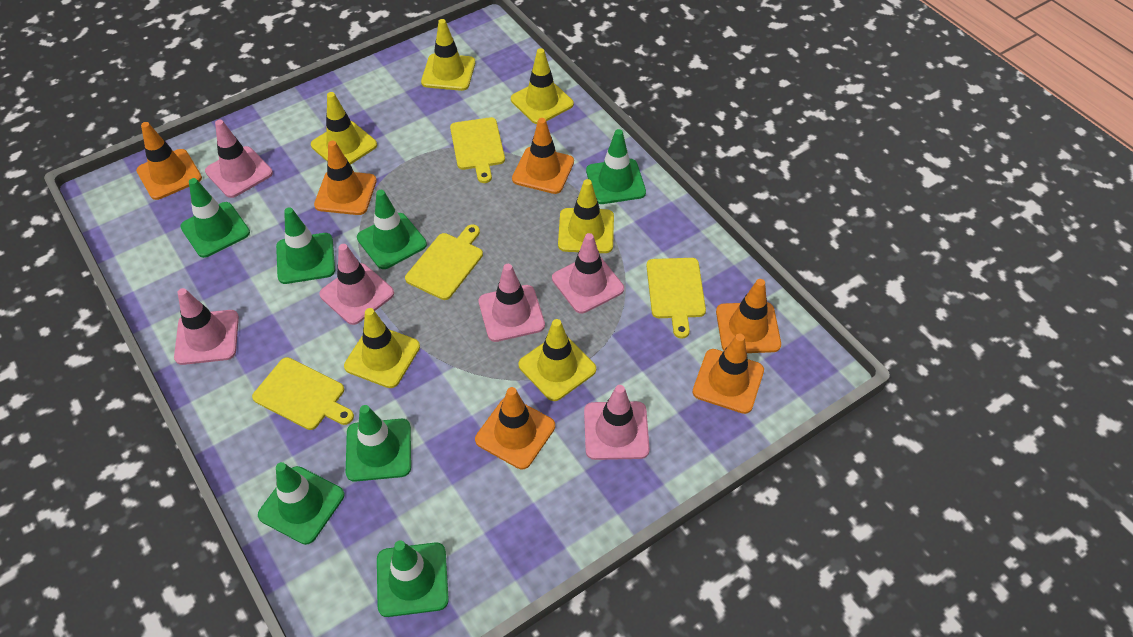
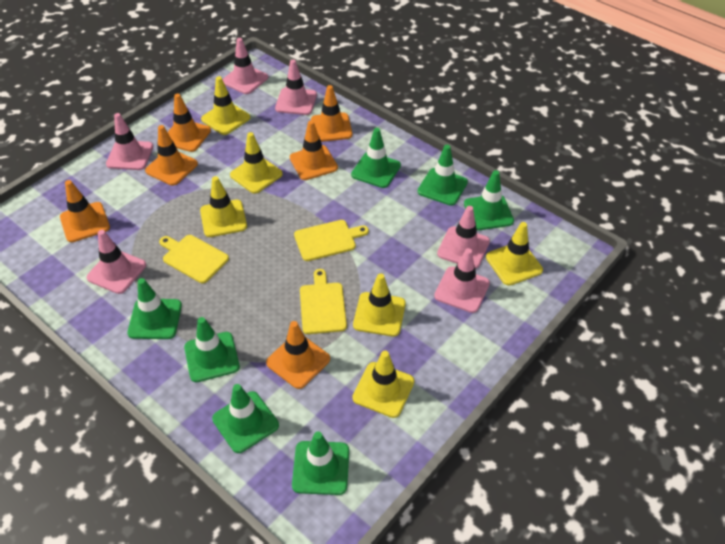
yellow cutting board: 4 -> 3

